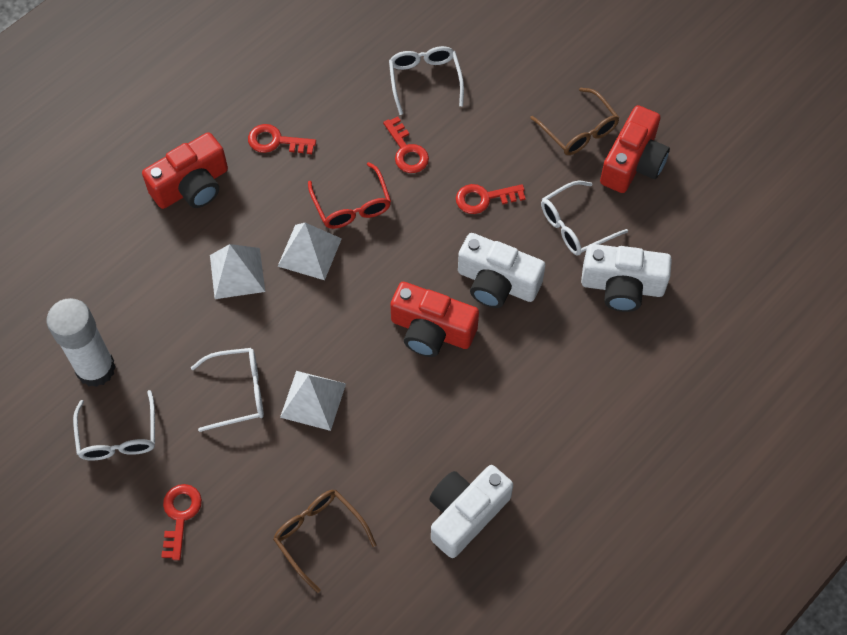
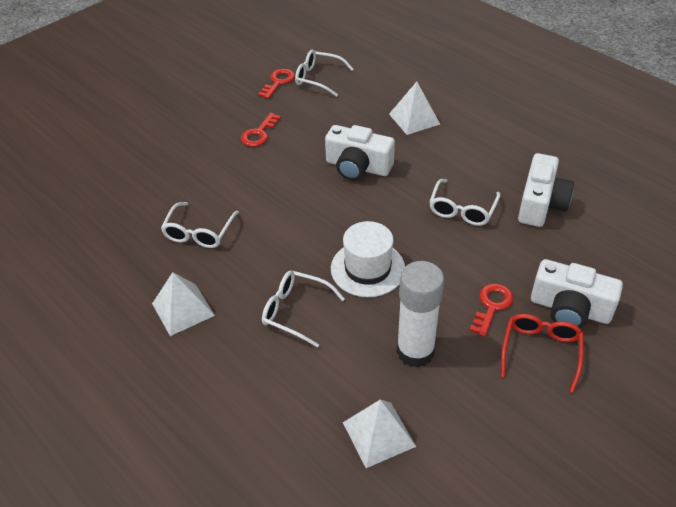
brown glasses: 2 -> 0
red camera: 3 -> 0
red key: 4 -> 3
white hat: 0 -> 1

